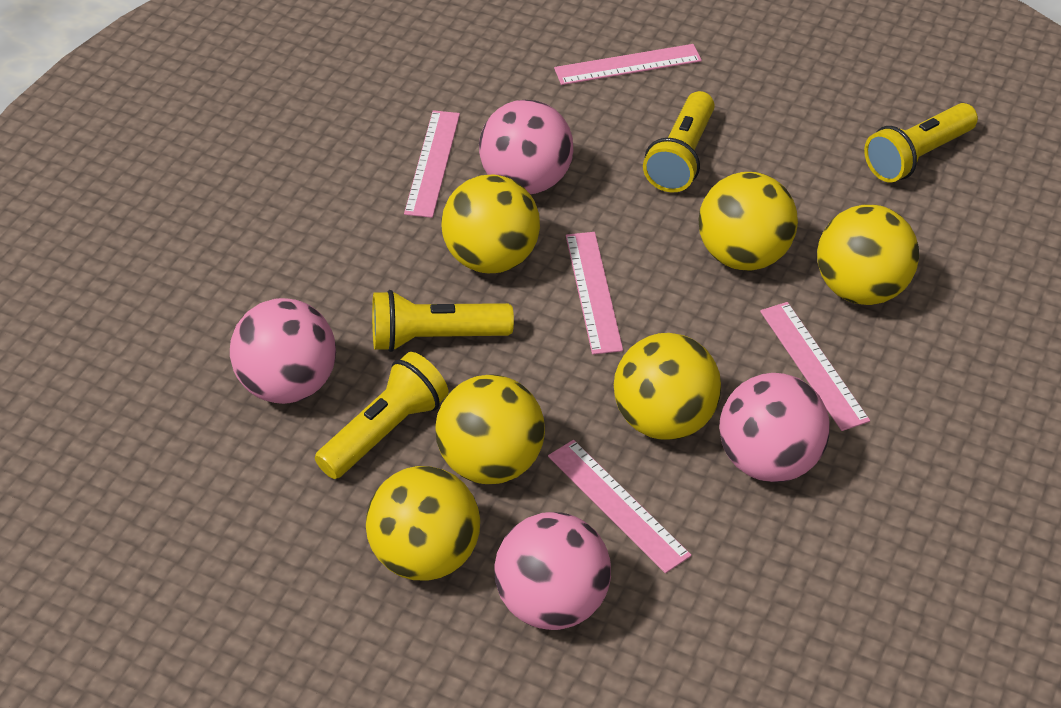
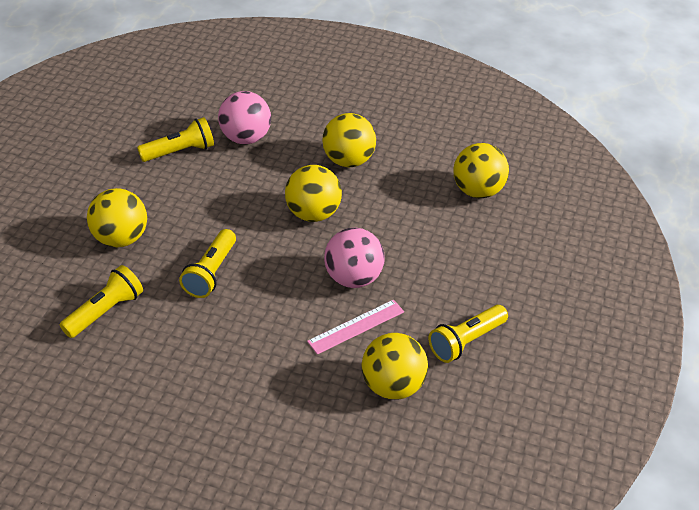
pink ball: 4 -> 2
pink ruler: 5 -> 1
yellow ball: 6 -> 5

